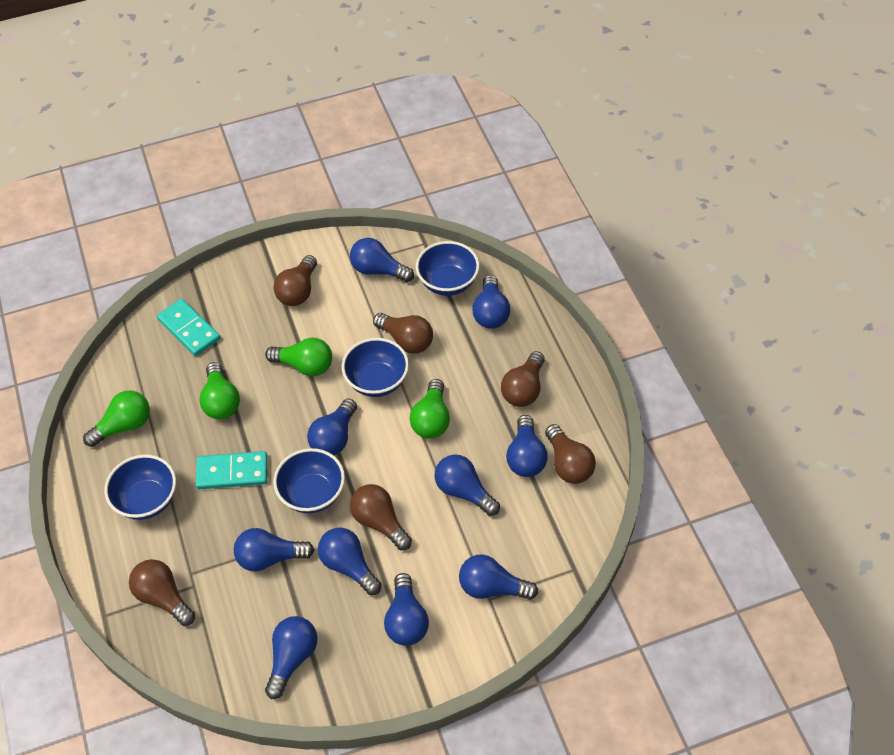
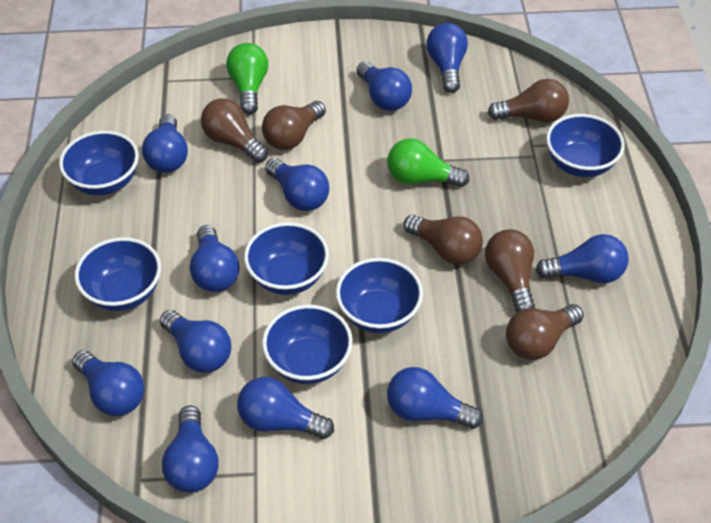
blue bowl: 4 -> 6
blue light bulb: 10 -> 11
green light bulb: 4 -> 2
turquoise domino: 2 -> 0

